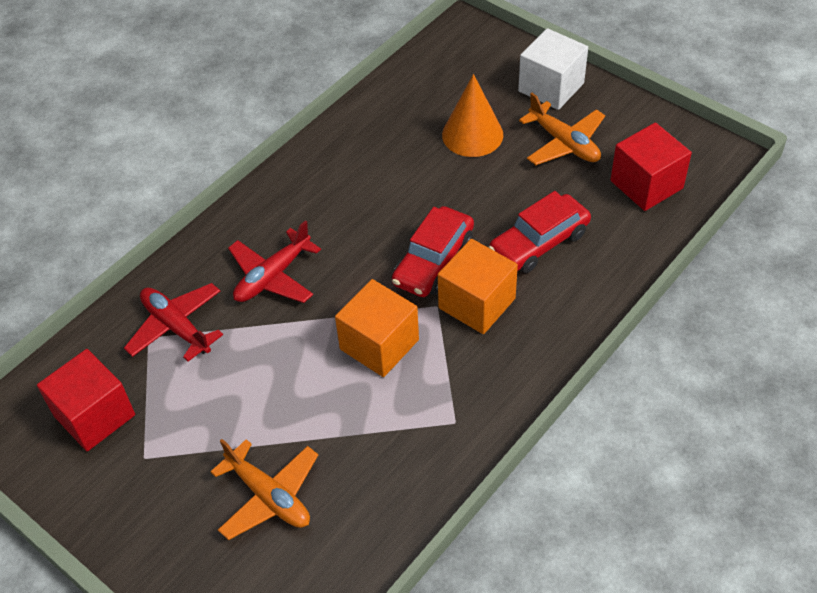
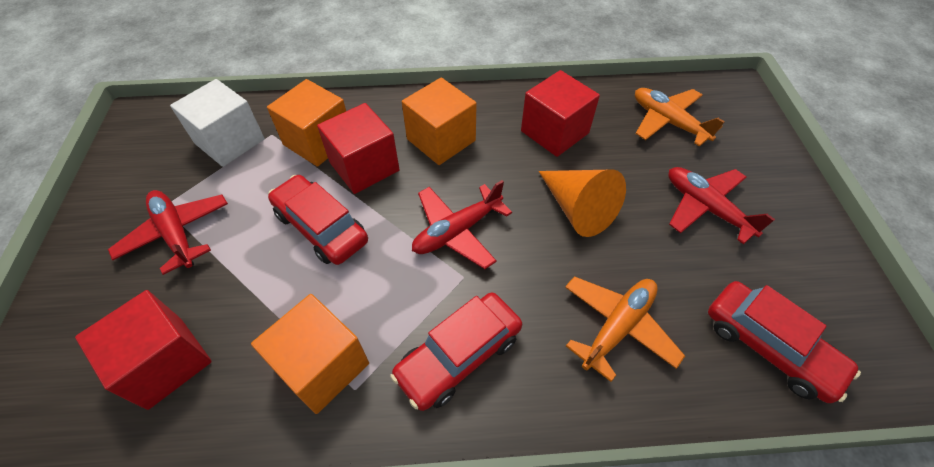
orange cube: 2 -> 3
red car: 2 -> 3
red cube: 2 -> 3
red plane: 2 -> 3

